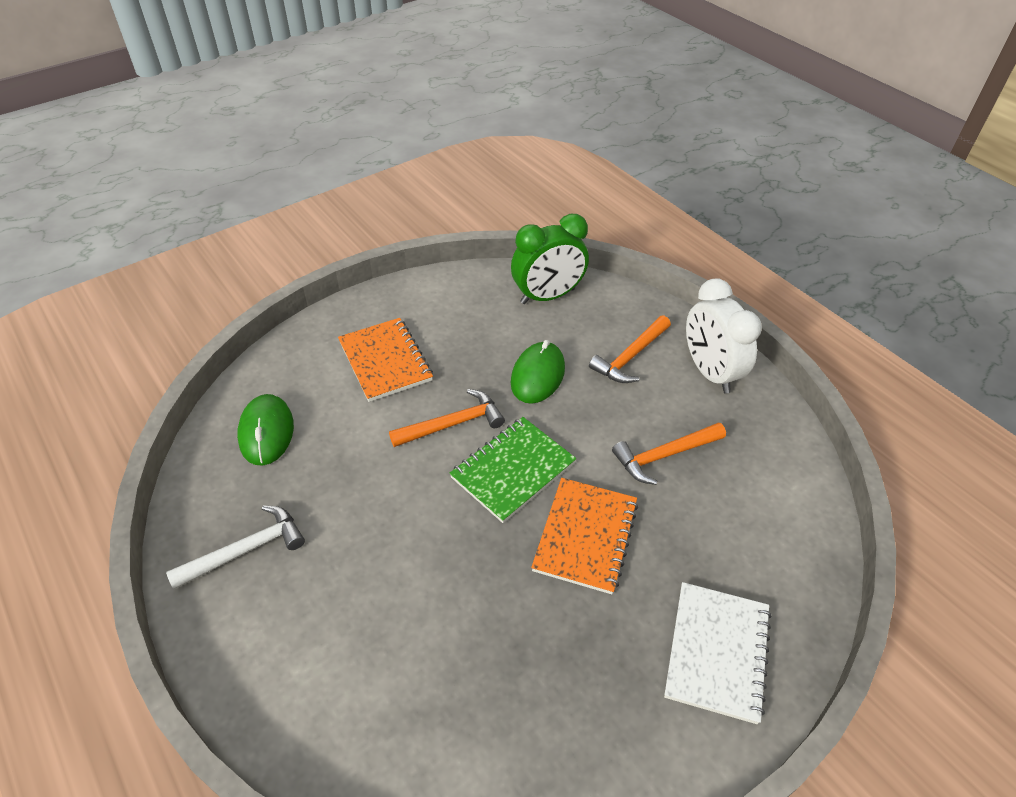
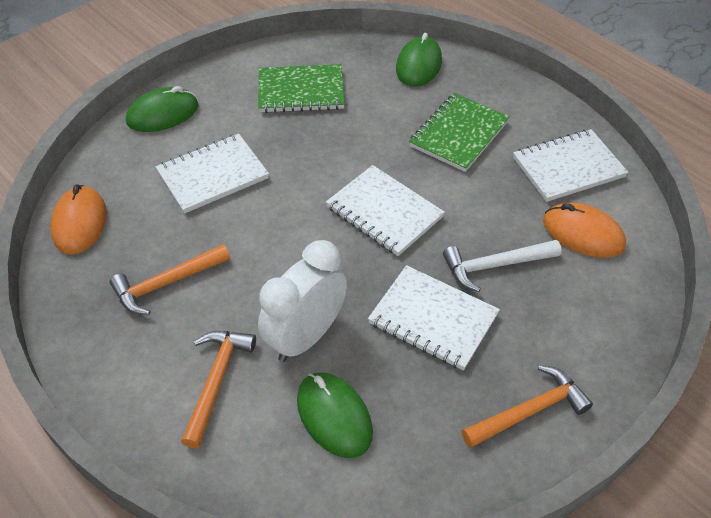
green clock: 1 -> 0
green mouse: 2 -> 3
green notebook: 1 -> 2
orange mouse: 0 -> 2
orange notebook: 2 -> 0
white notebook: 1 -> 4

